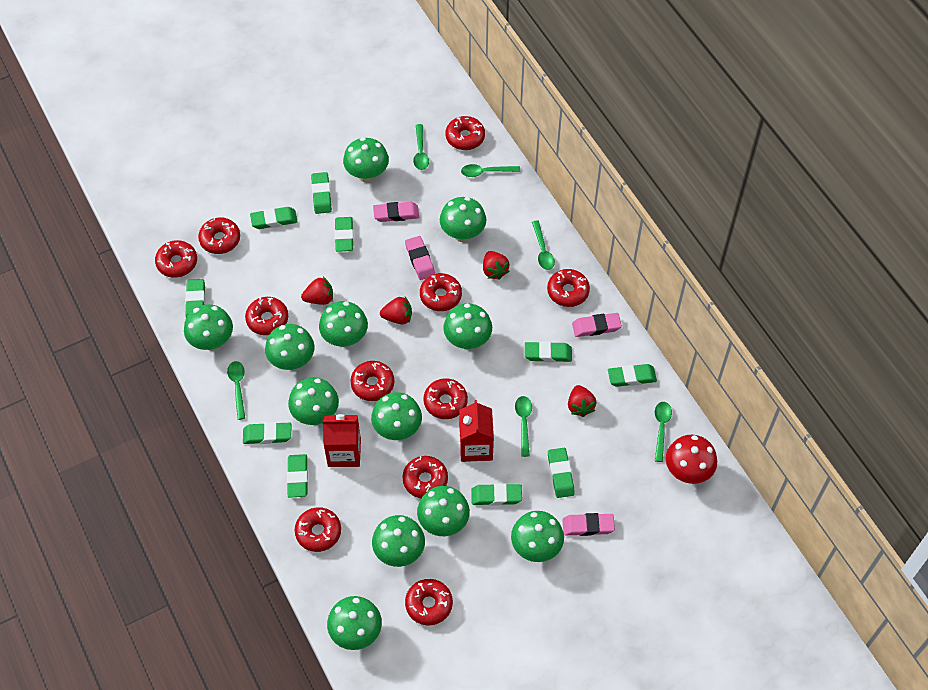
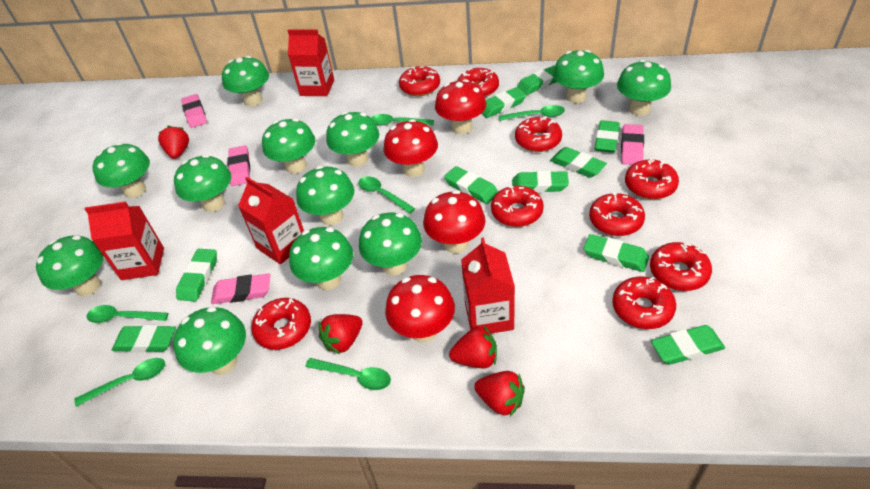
red carton: 2 -> 4
red donut: 11 -> 9
red mushroom: 1 -> 4

